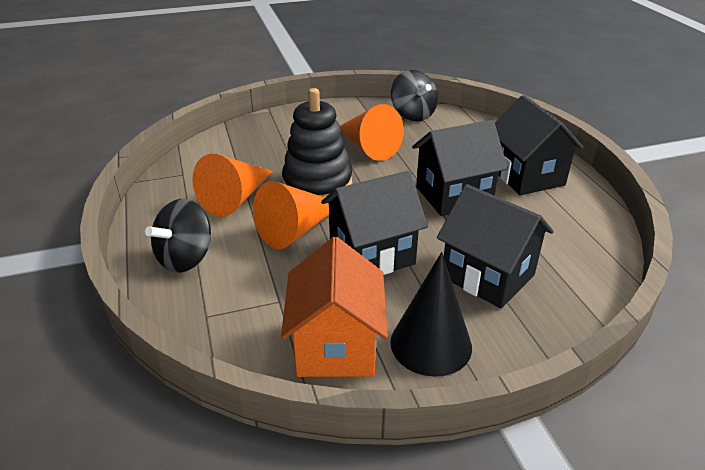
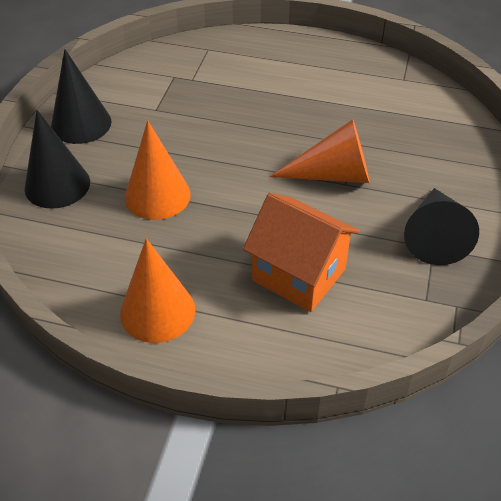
black cone: 1 -> 3
black house: 4 -> 0
black spinning top: 2 -> 0
black stacking toy: 1 -> 0

